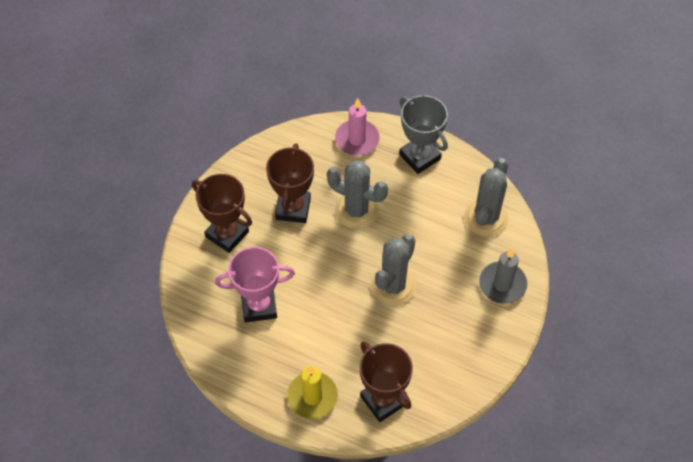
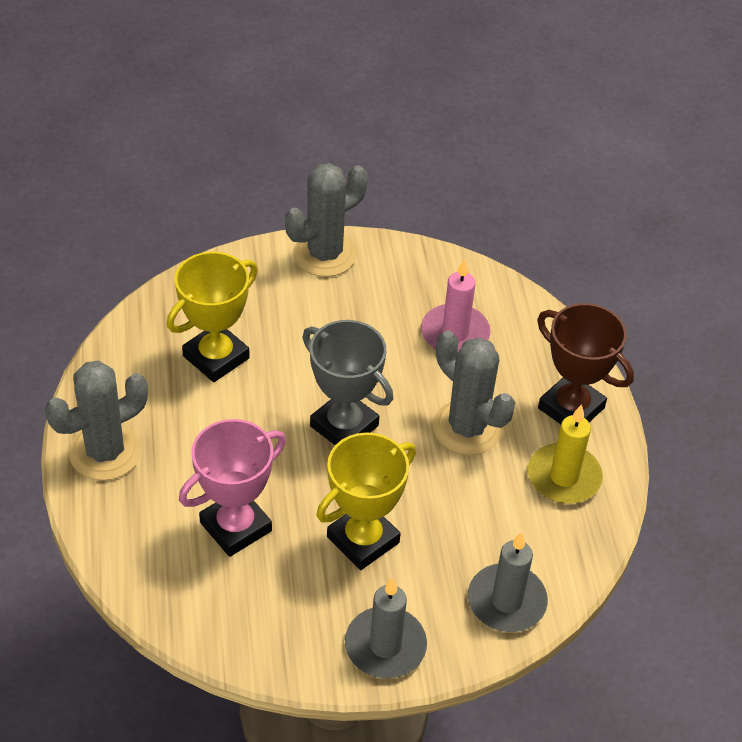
brown trophy: 3 -> 1
grey candle: 1 -> 2
yellow trophy: 0 -> 2

